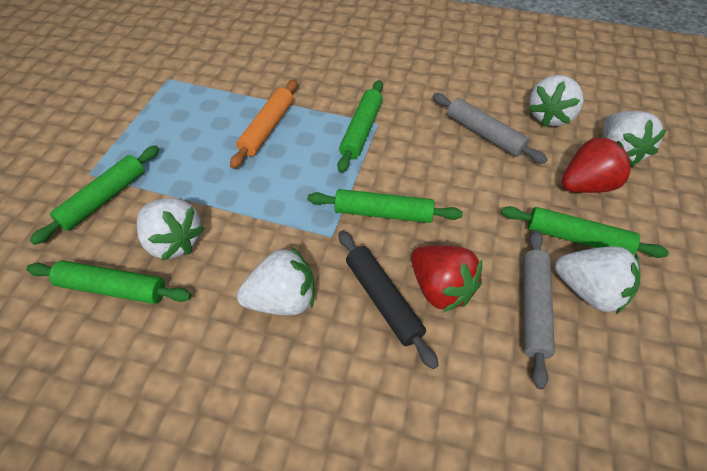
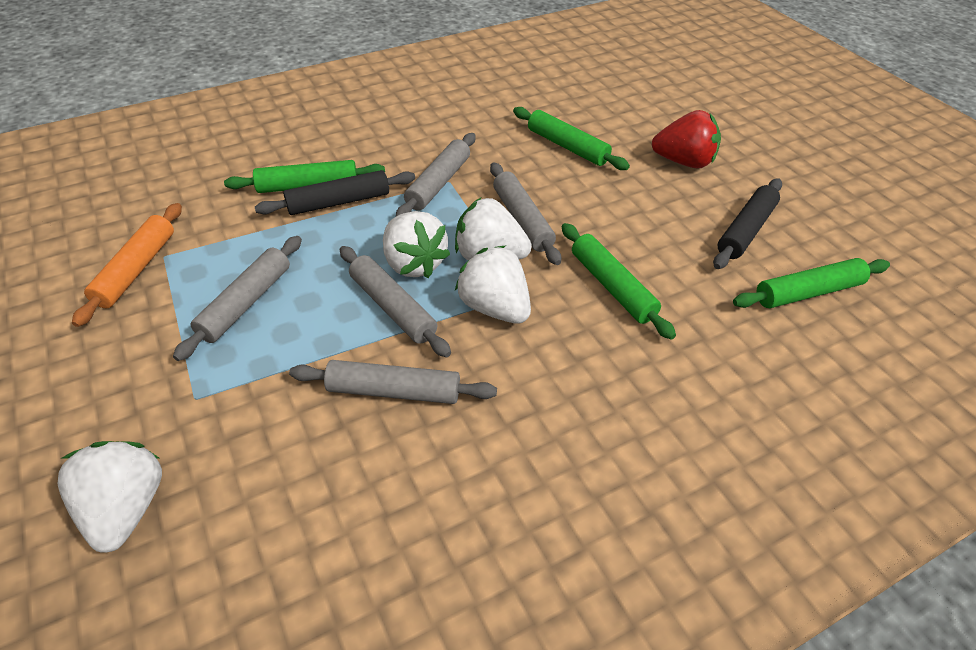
black rolling pin: 1 -> 2
green rolling pin: 5 -> 4
grey rolling pin: 2 -> 5
red strawberry: 2 -> 1
white strawberry: 5 -> 4

